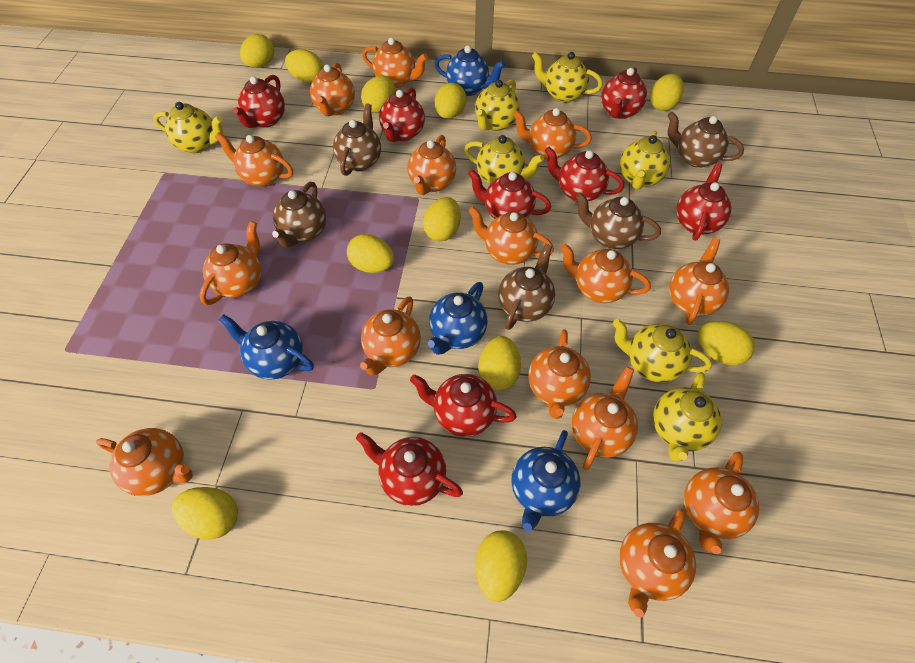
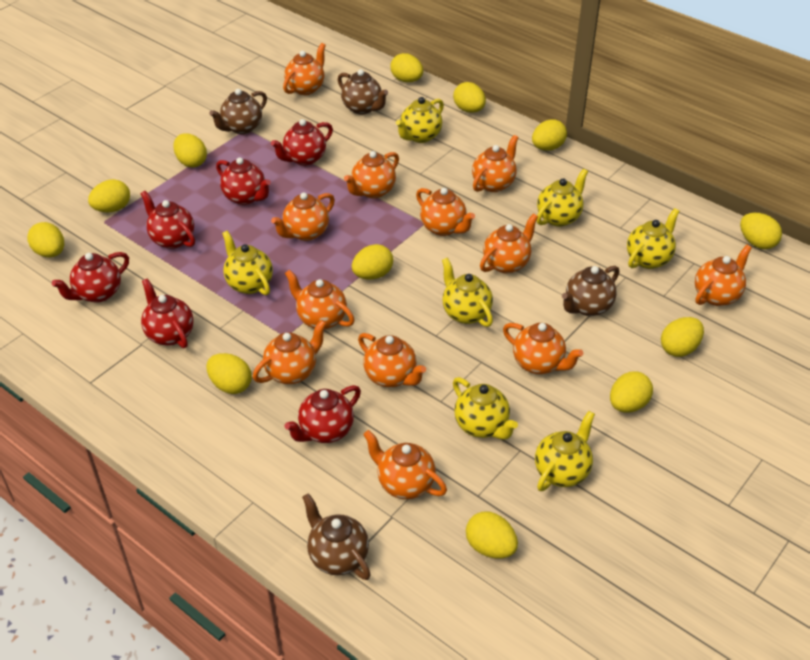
blue teapot: 4 -> 0
brown teapot: 5 -> 4
orange teapot: 15 -> 12
red teapot: 8 -> 6
yellow egg: 11 -> 12

